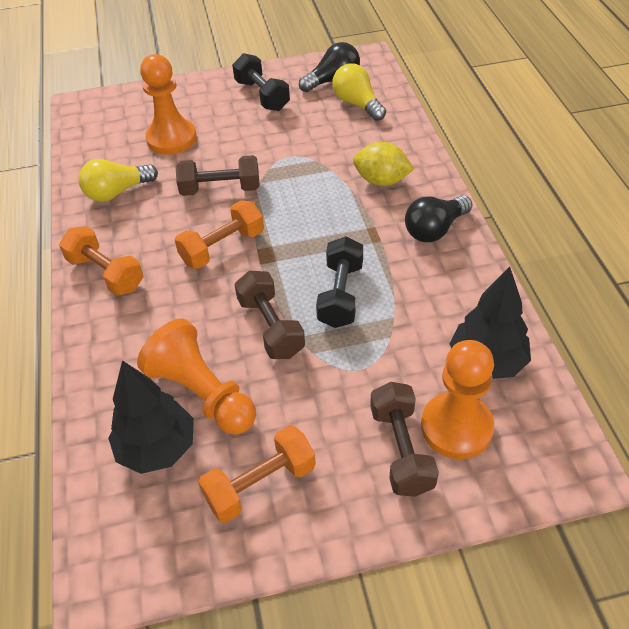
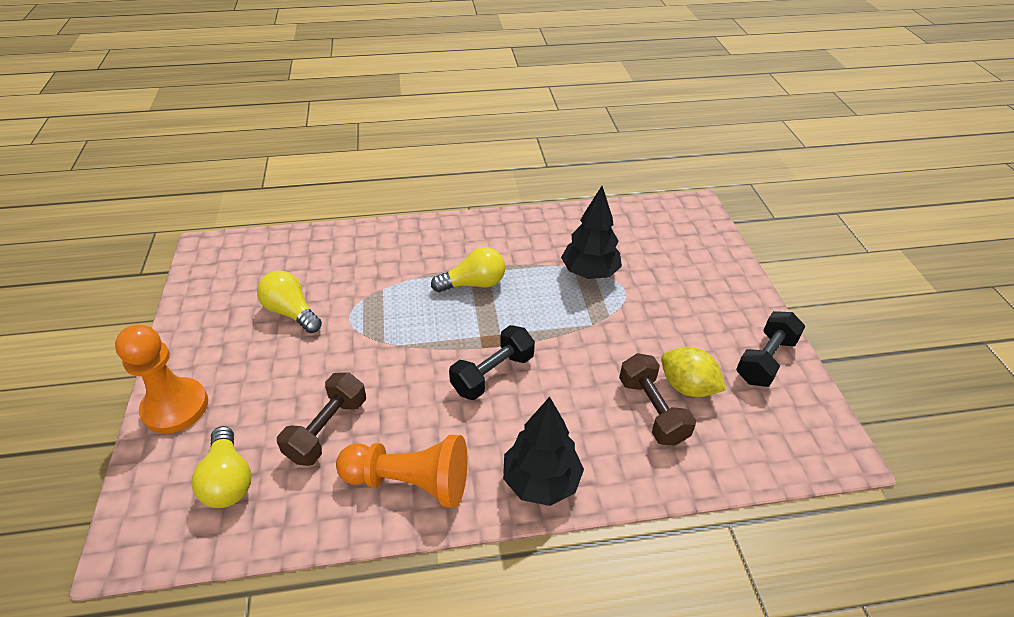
black light bulb: 2 -> 0
brown dumbbell: 3 -> 2
orange dumbbell: 3 -> 0
orange pawn: 3 -> 2
yellow light bulb: 2 -> 3

